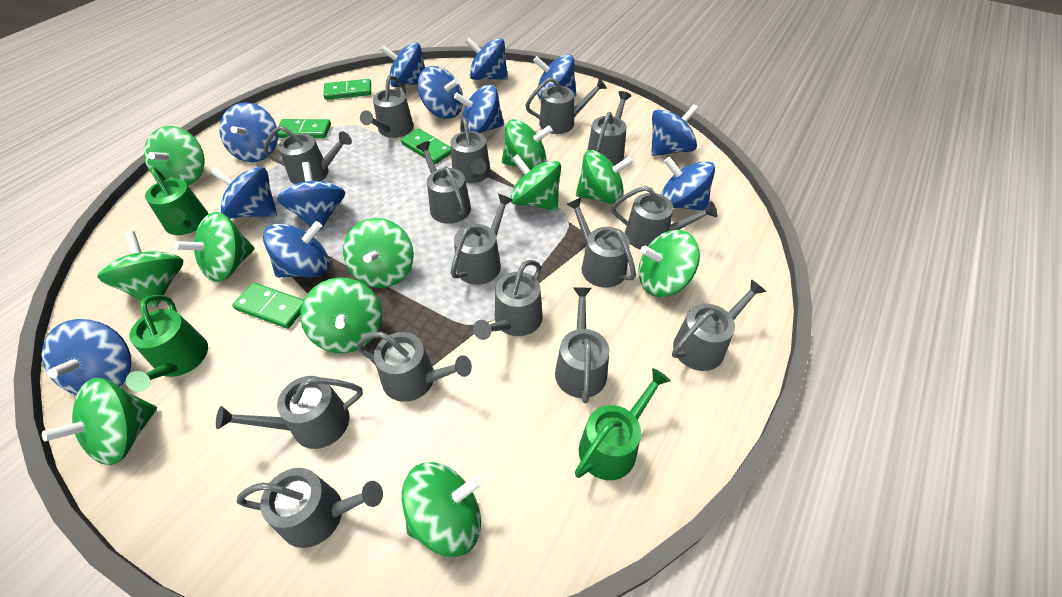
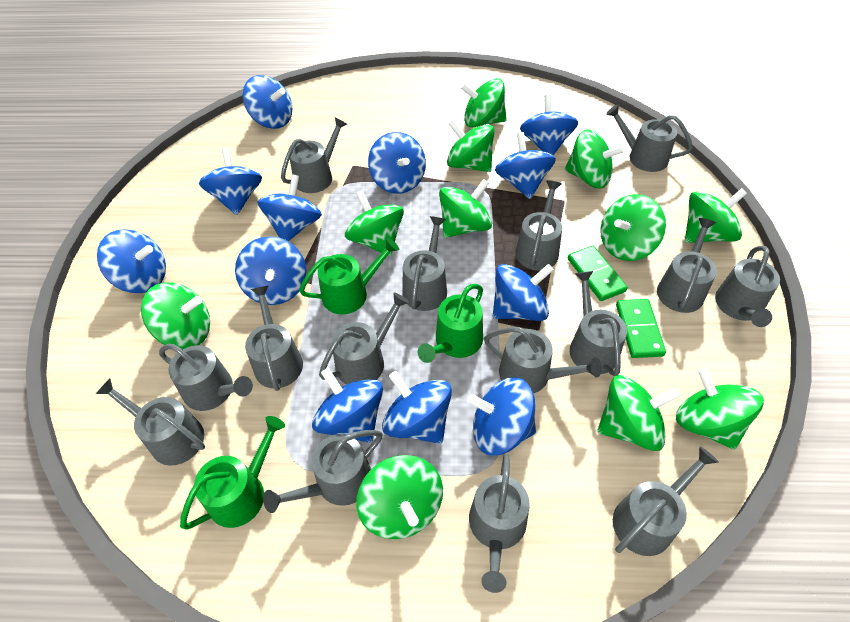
green domino: 4 -> 2

